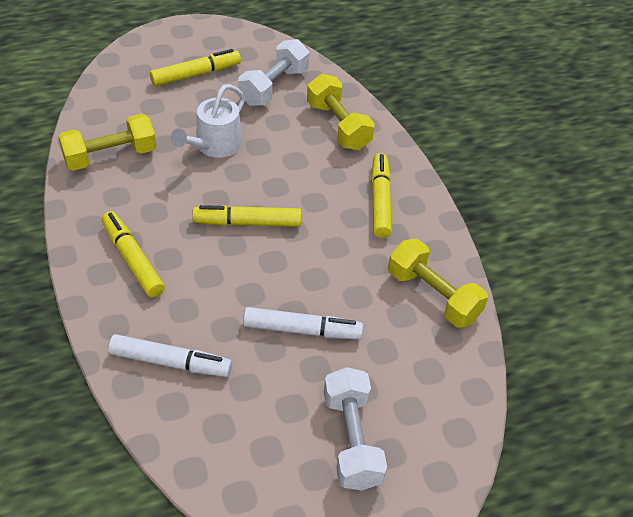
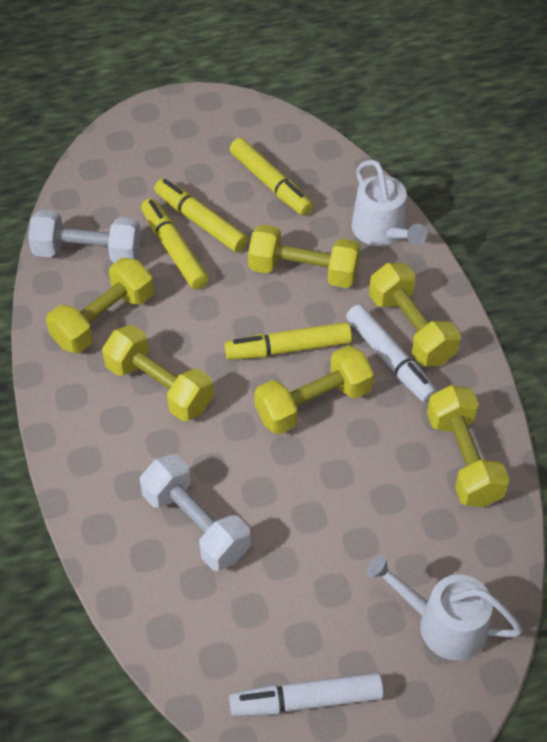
white watering can: 1 -> 2
yellow dumbbell: 3 -> 6

